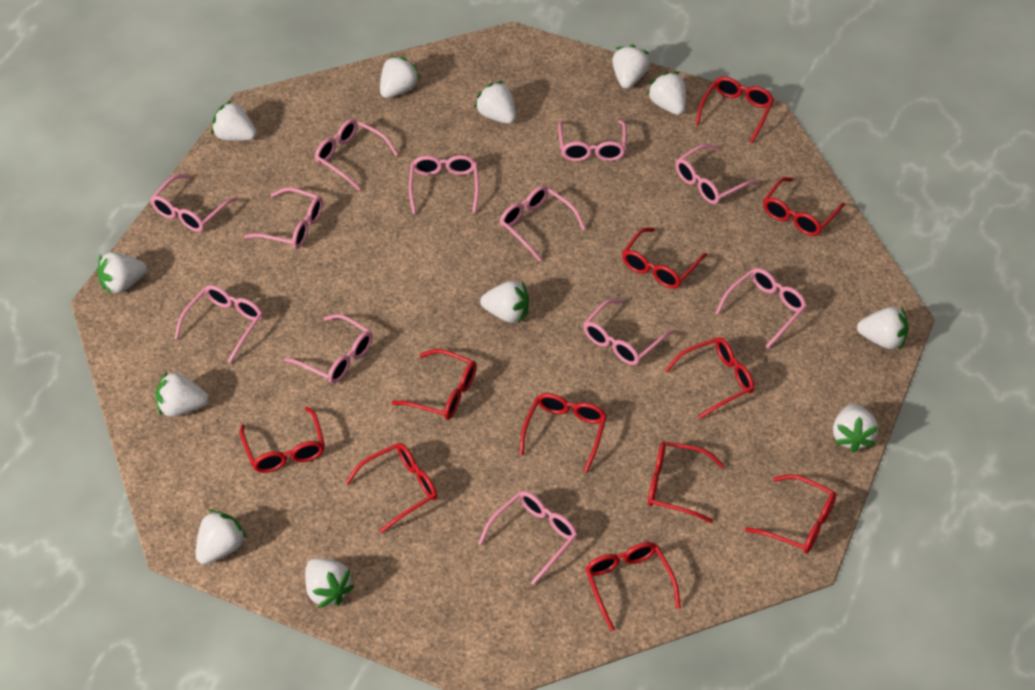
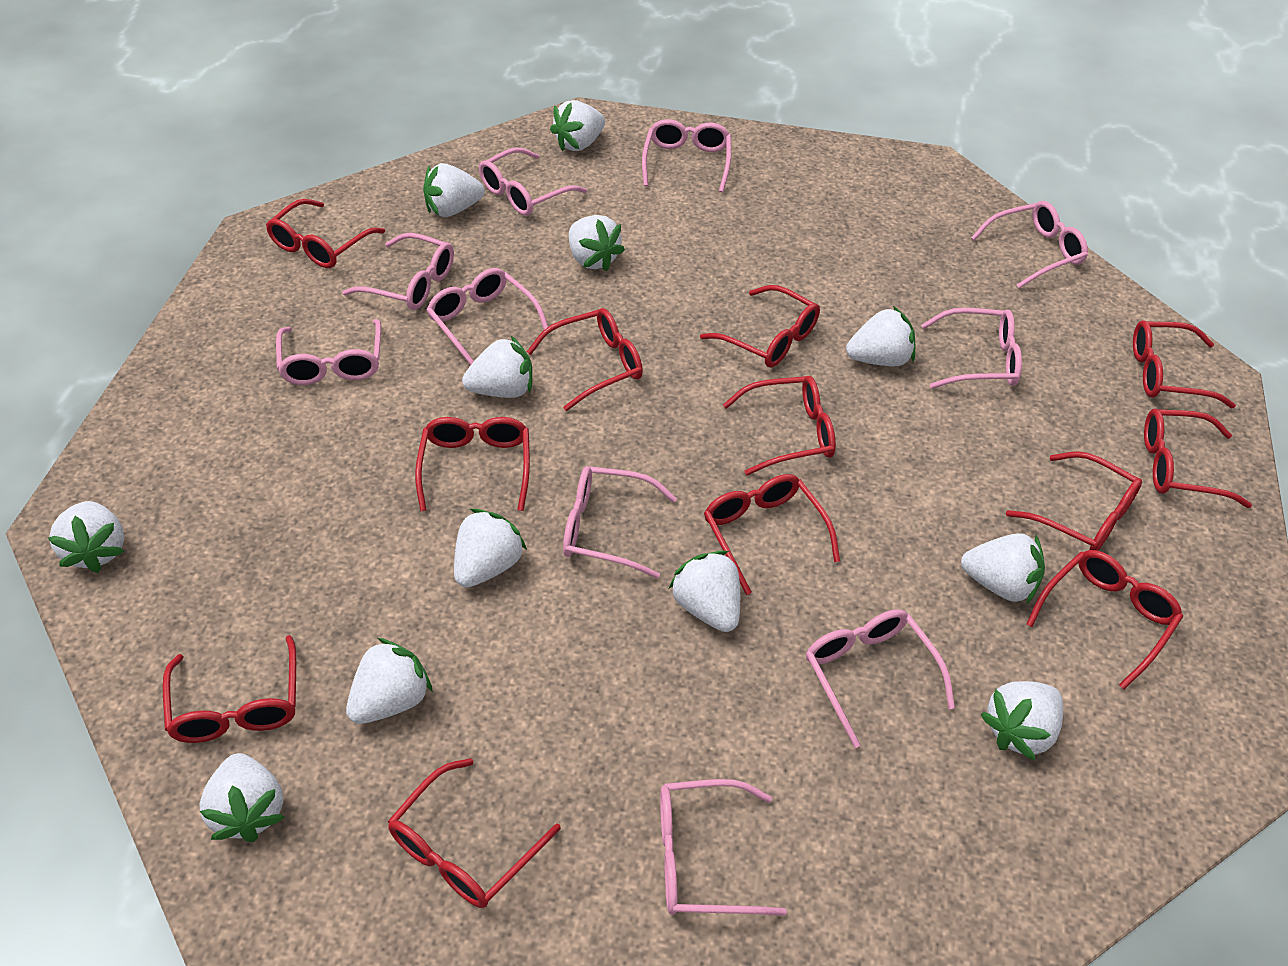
pink glasses: 12 -> 10
red glasses: 11 -> 12

